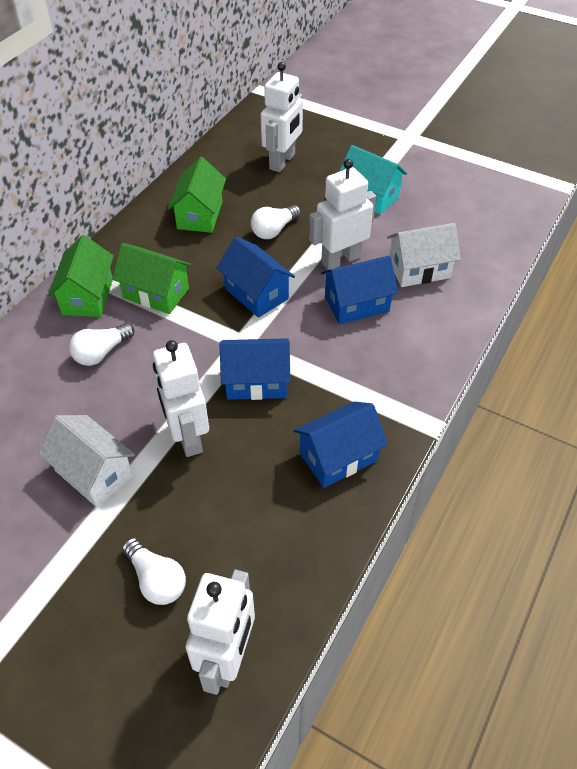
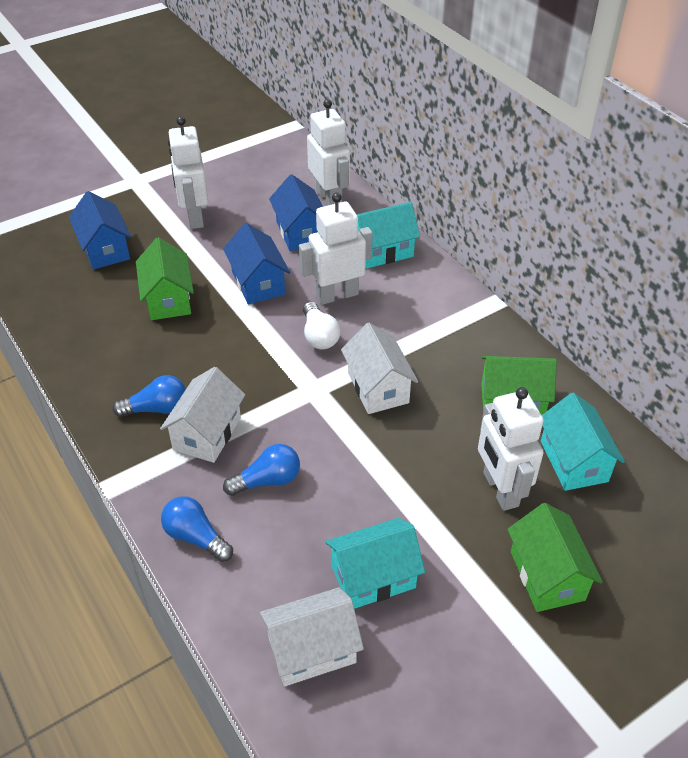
blue house: 4 -> 3
blue light bulb: 0 -> 3
turquoise house: 1 -> 3
white house: 2 -> 3
white light bulb: 3 -> 1

